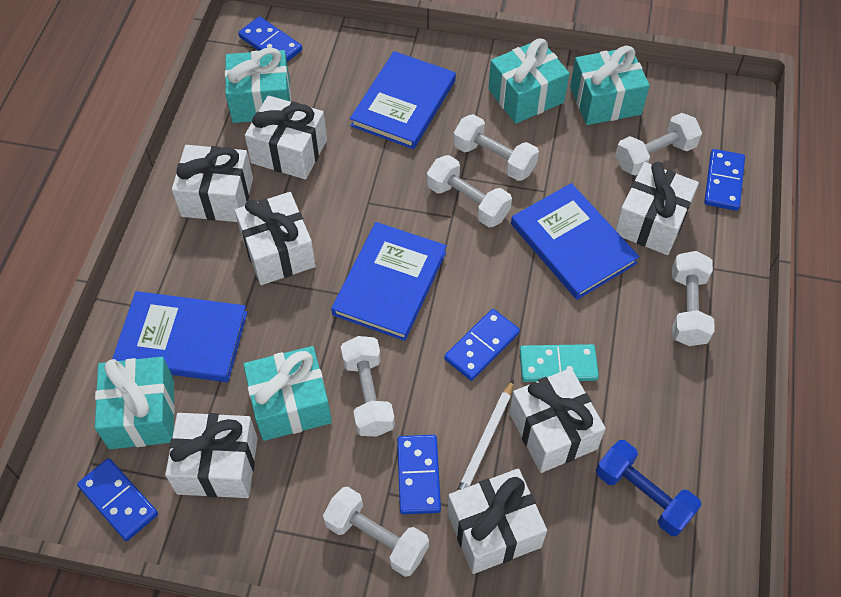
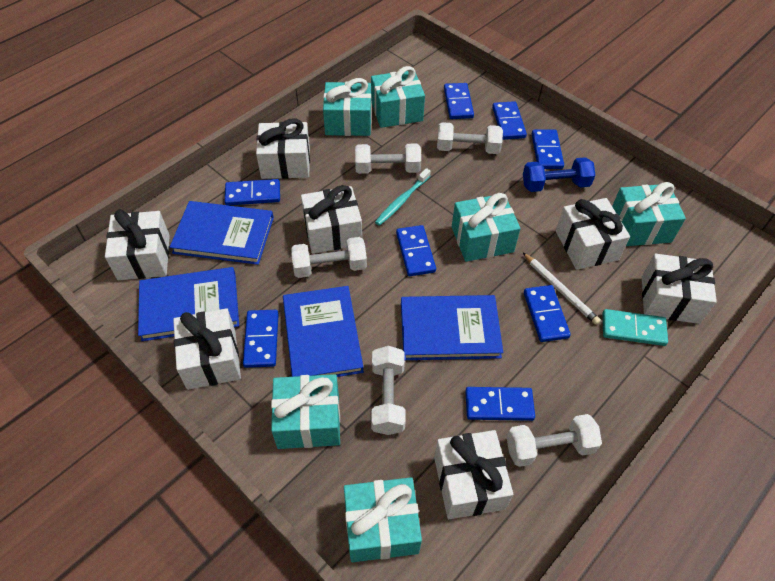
blue domino: 5 -> 8
turquoise gift: 5 -> 6
turquoise toothbrush: 0 -> 1
white dumbbell: 6 -> 5

